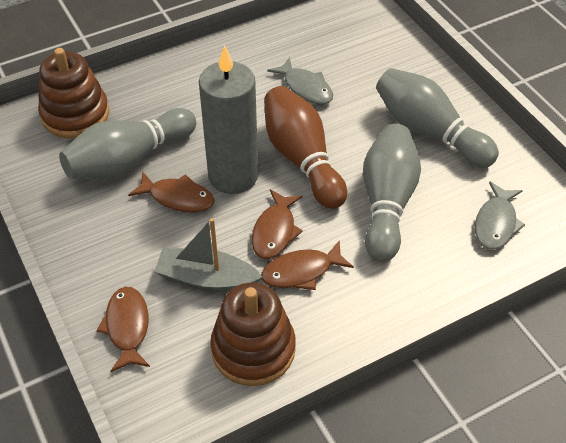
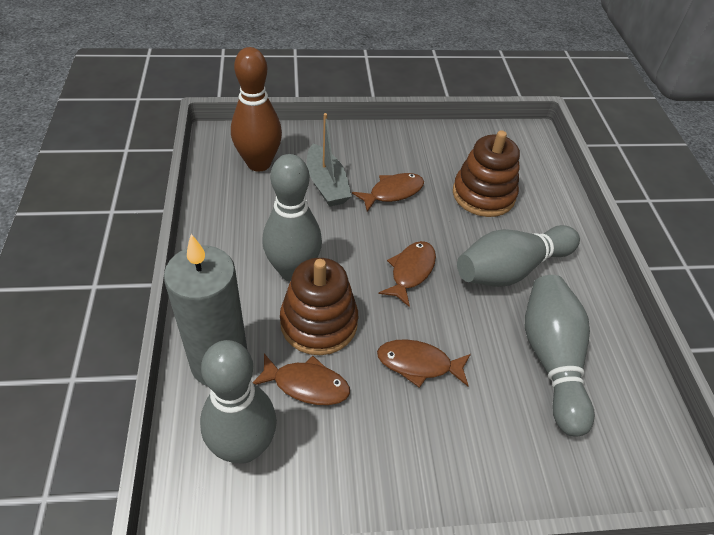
grey bowling pin: 3 -> 4
grey fish: 2 -> 0

